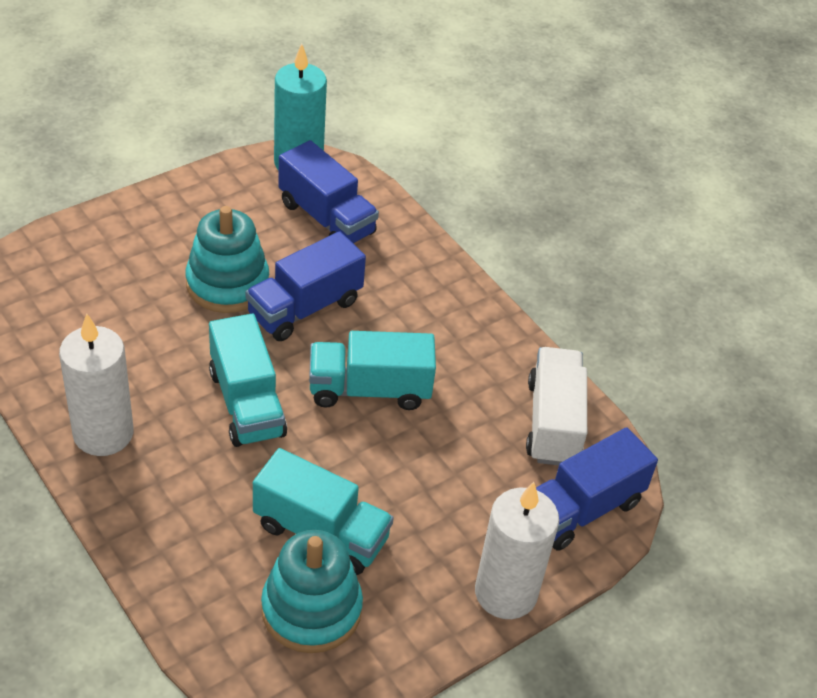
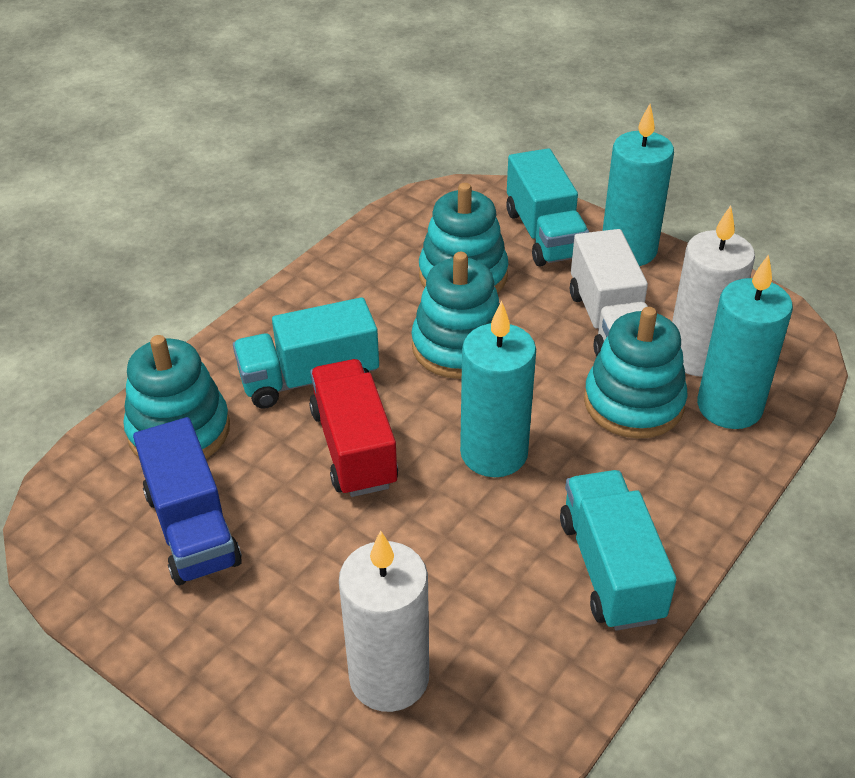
blue truck: 3 -> 1
red truck: 0 -> 1
turquoise candle: 1 -> 3
turquoise stacking toy: 2 -> 4

